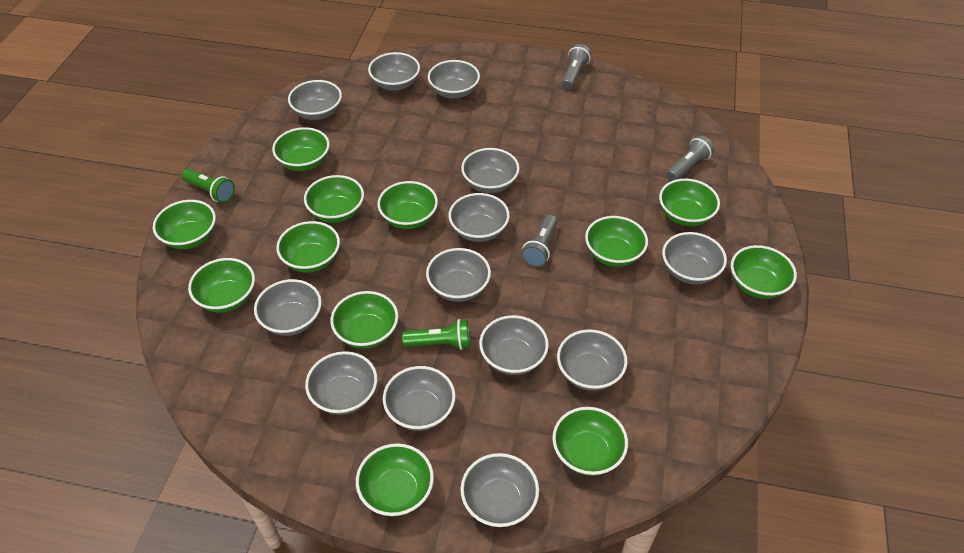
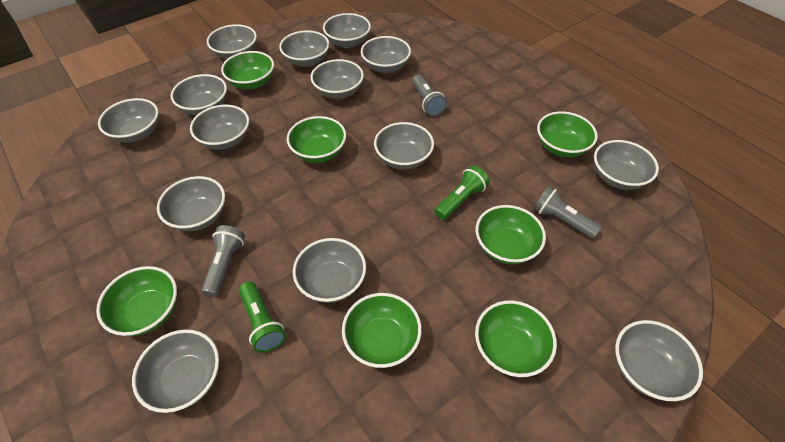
green bowl: 12 -> 7
grey bowl: 13 -> 14

